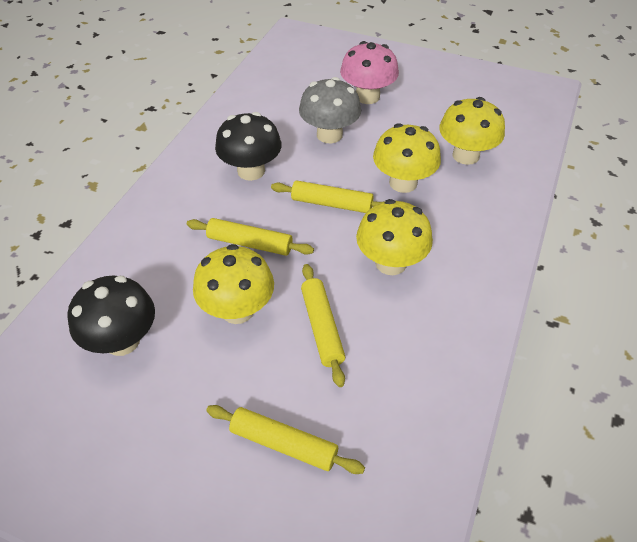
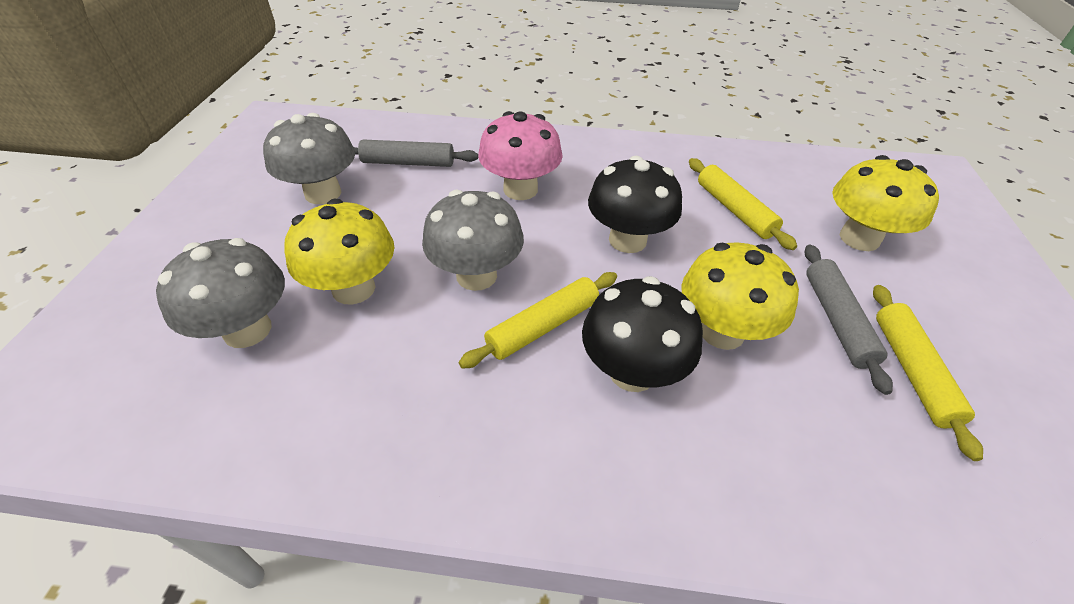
grey mushroom: 1 -> 3
grey rolling pin: 0 -> 2
yellow mushroom: 4 -> 3
yellow rolling pin: 4 -> 3

